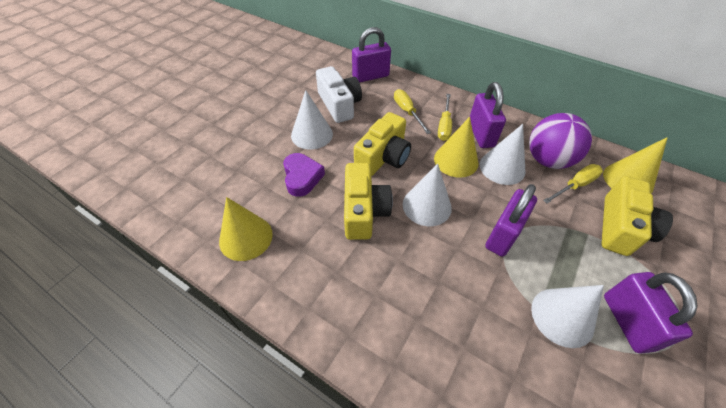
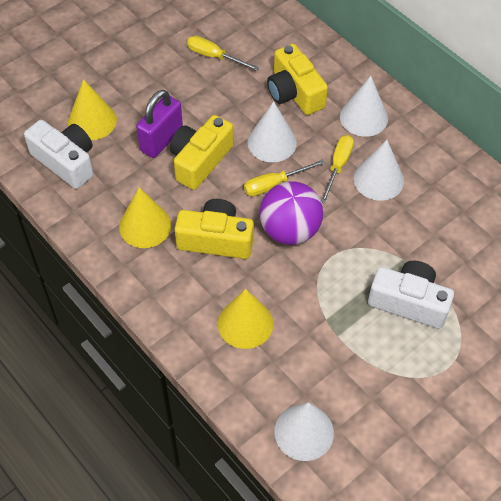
purple heart: 1 -> 0
purple padlock: 4 -> 1
white camera: 1 -> 2

